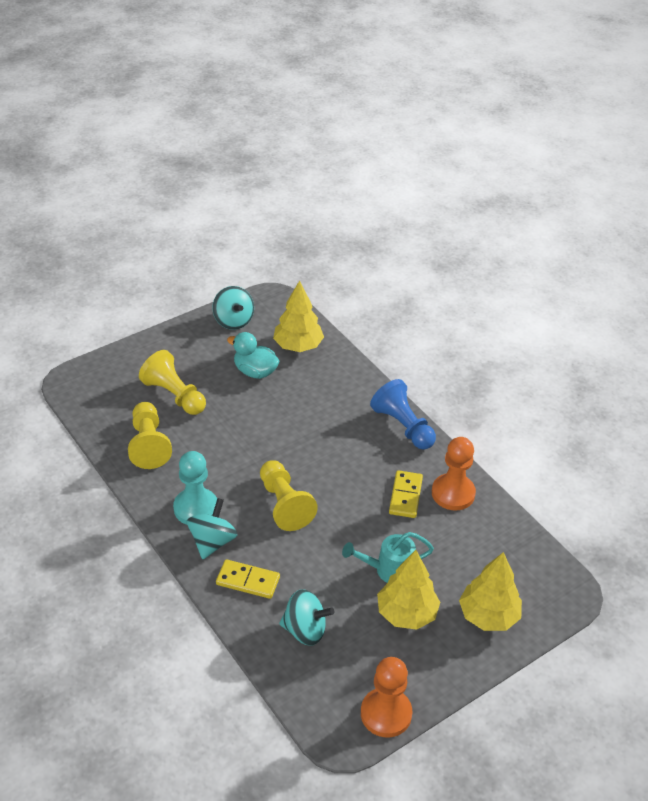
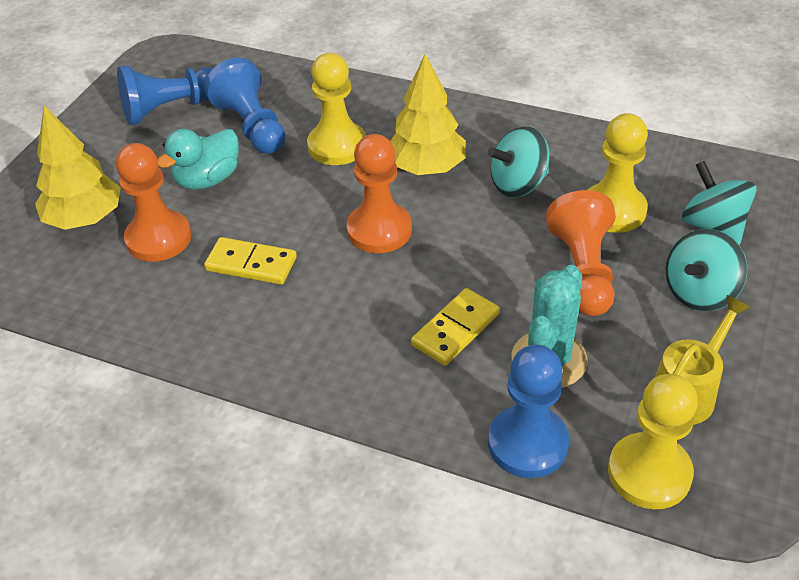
blue pawn: 1 -> 3
orange pawn: 2 -> 3
turquoise cactus: 0 -> 1
turquoise pawn: 1 -> 0
turquoise watering can: 1 -> 0
yellow tree: 3 -> 2
yellow watering can: 0 -> 1

